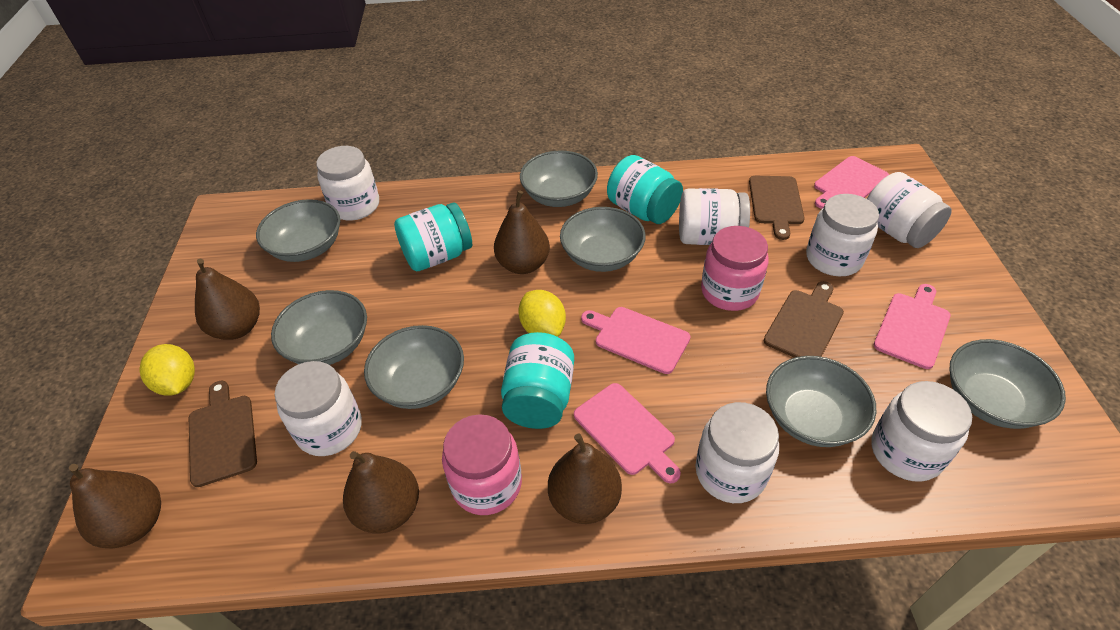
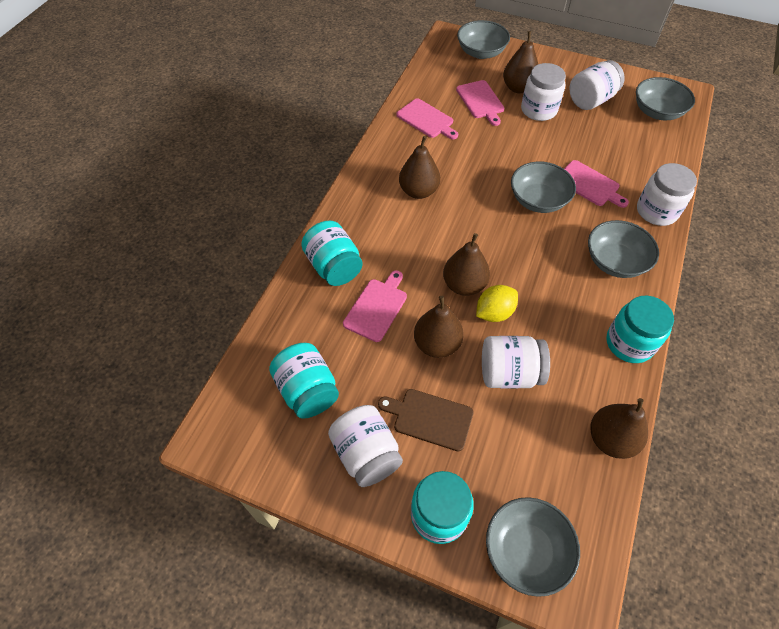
brown cutting board: 3 -> 1
grey bowl: 7 -> 5
pink jar: 2 -> 0
turquoise jar: 3 -> 4
white jar: 7 -> 5
yellow lemon: 2 -> 1

